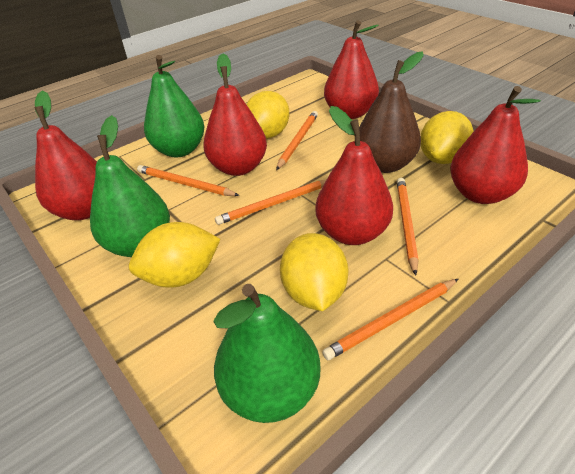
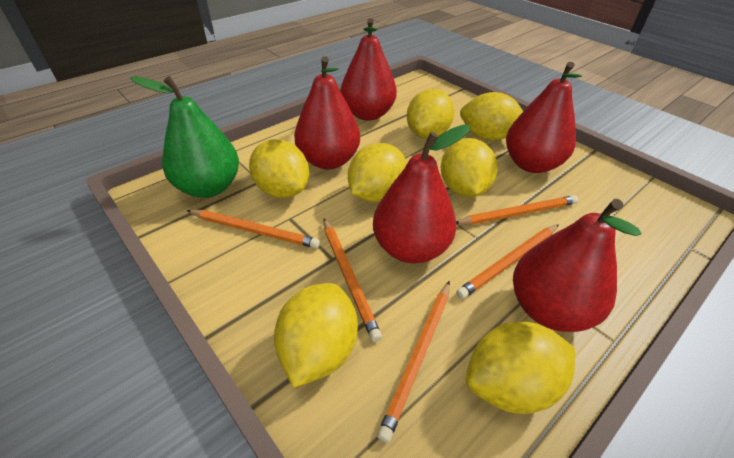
brown pear: 1 -> 0
green pear: 3 -> 1
yellow lemon: 4 -> 7

